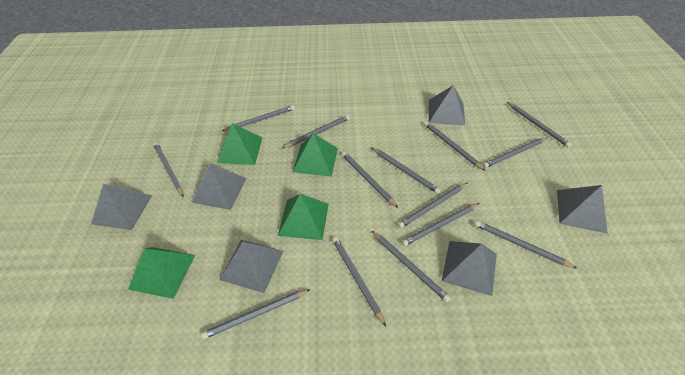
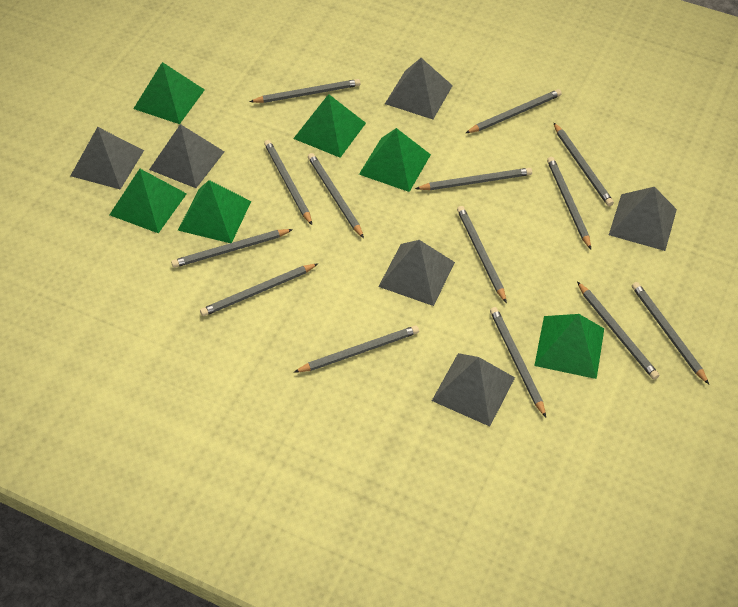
green pyramid: 4 -> 6

